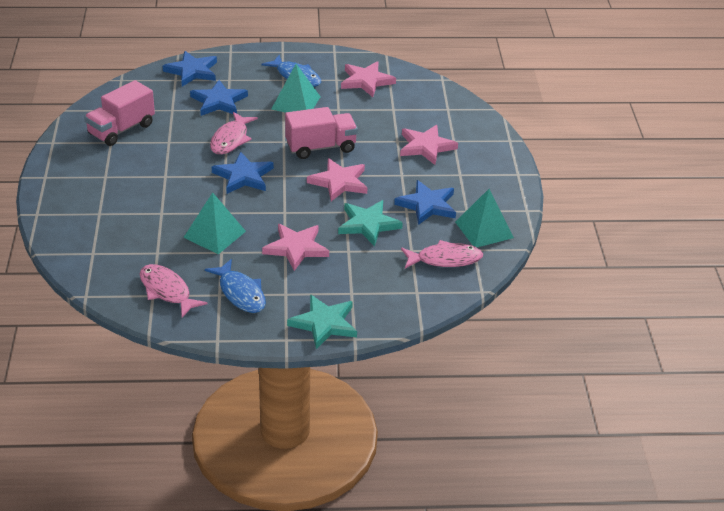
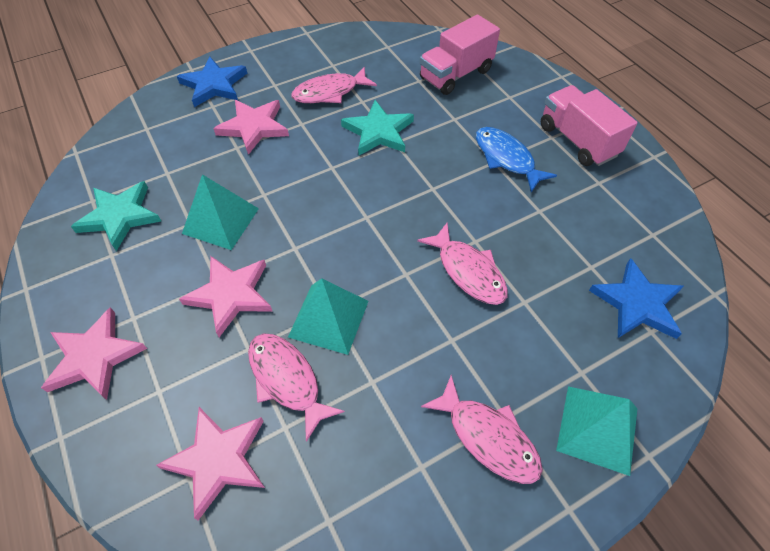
blue fish: 2 -> 1
blue star: 4 -> 2
pink fish: 3 -> 4

